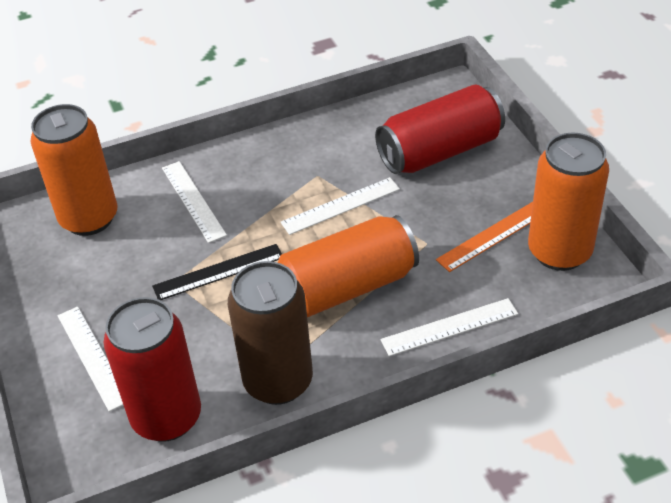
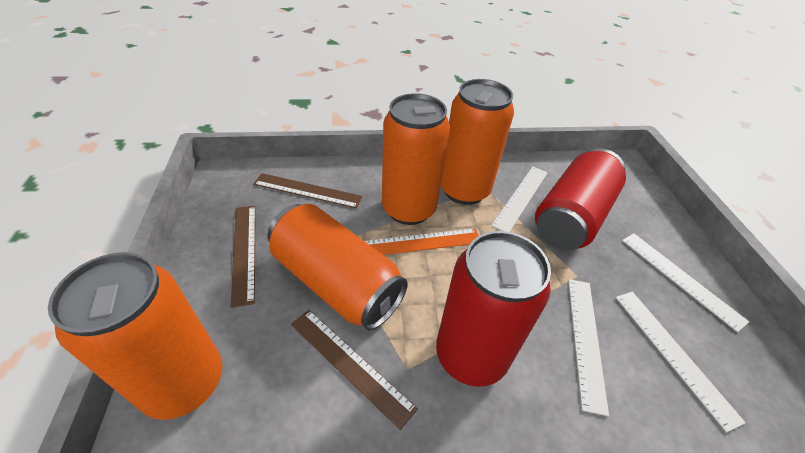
black ruler: 1 -> 0
brown can: 1 -> 0
brown ruler: 0 -> 3
orange can: 3 -> 4

